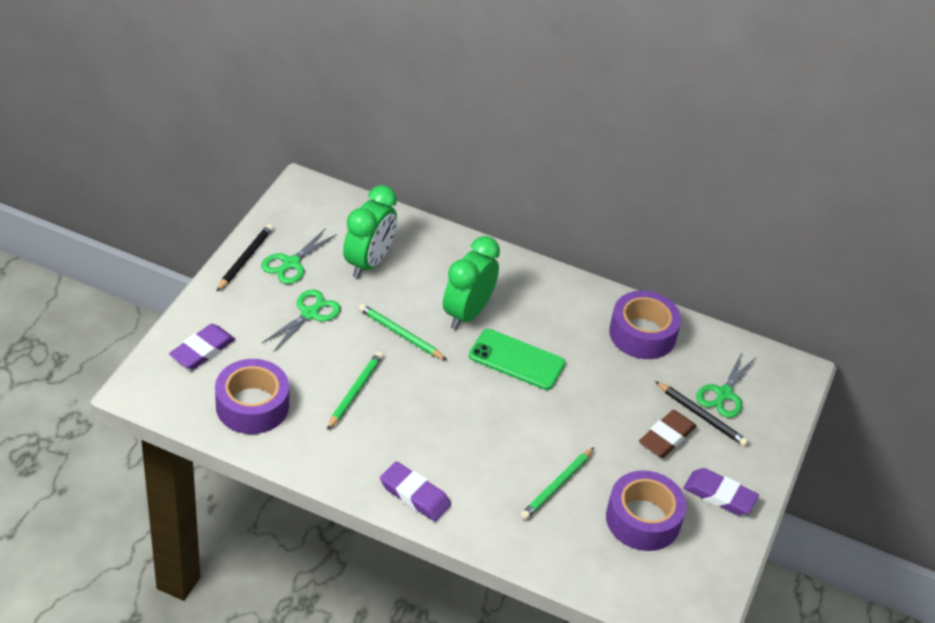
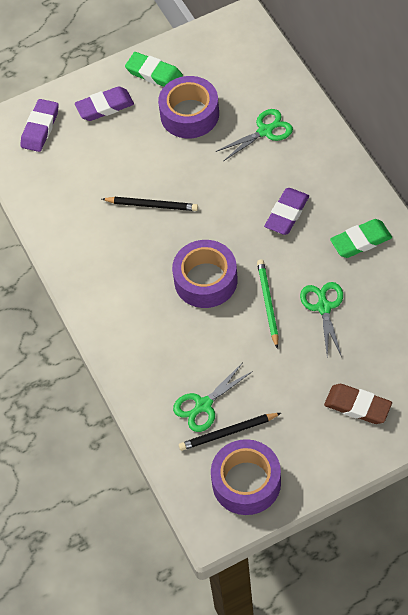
green clock: 2 -> 0
green eraser: 0 -> 2
green pencil: 3 -> 1
green phone: 1 -> 0

